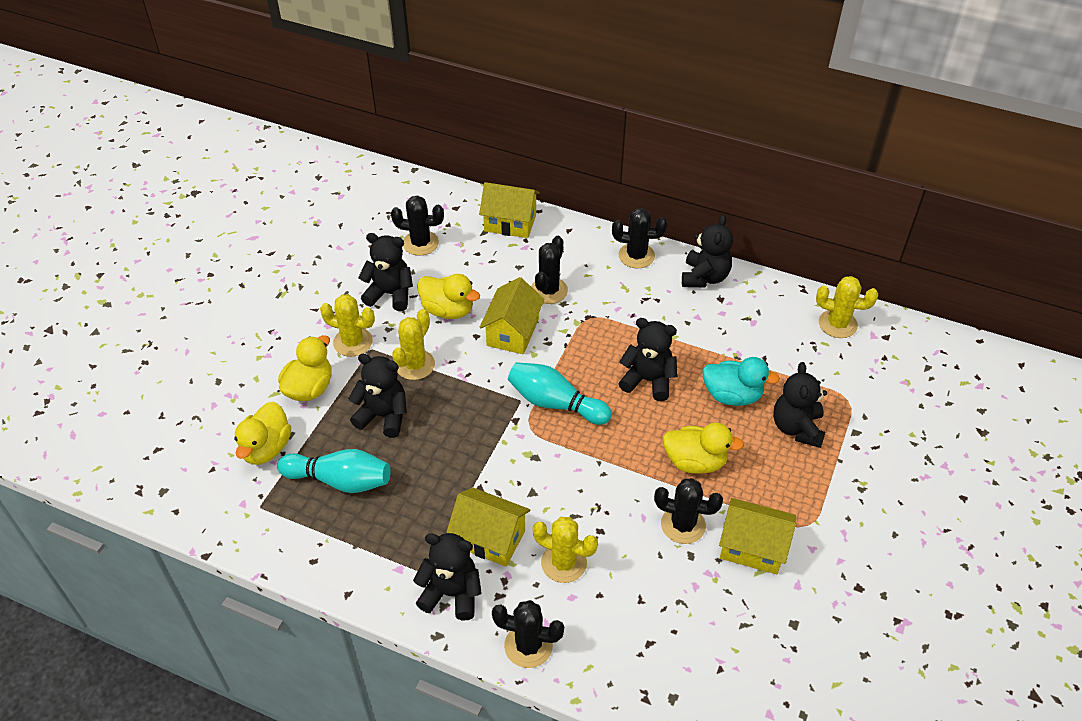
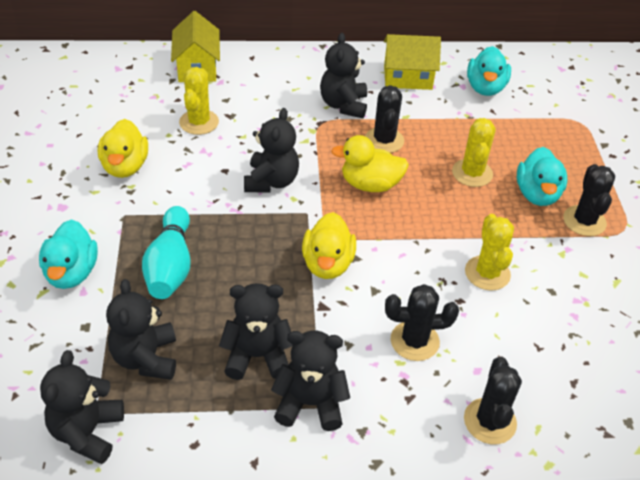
black cactus: 5 -> 4
turquoise bowling pin: 2 -> 1
turquoise duck: 1 -> 3
yellow cactus: 4 -> 3
yellow duck: 4 -> 3
yellow house: 4 -> 2

